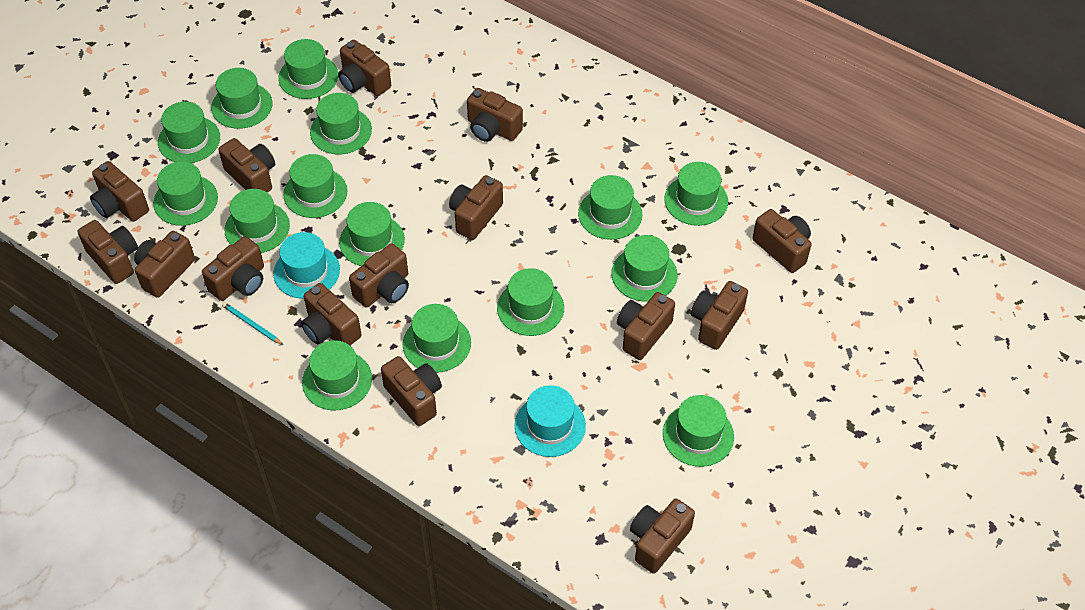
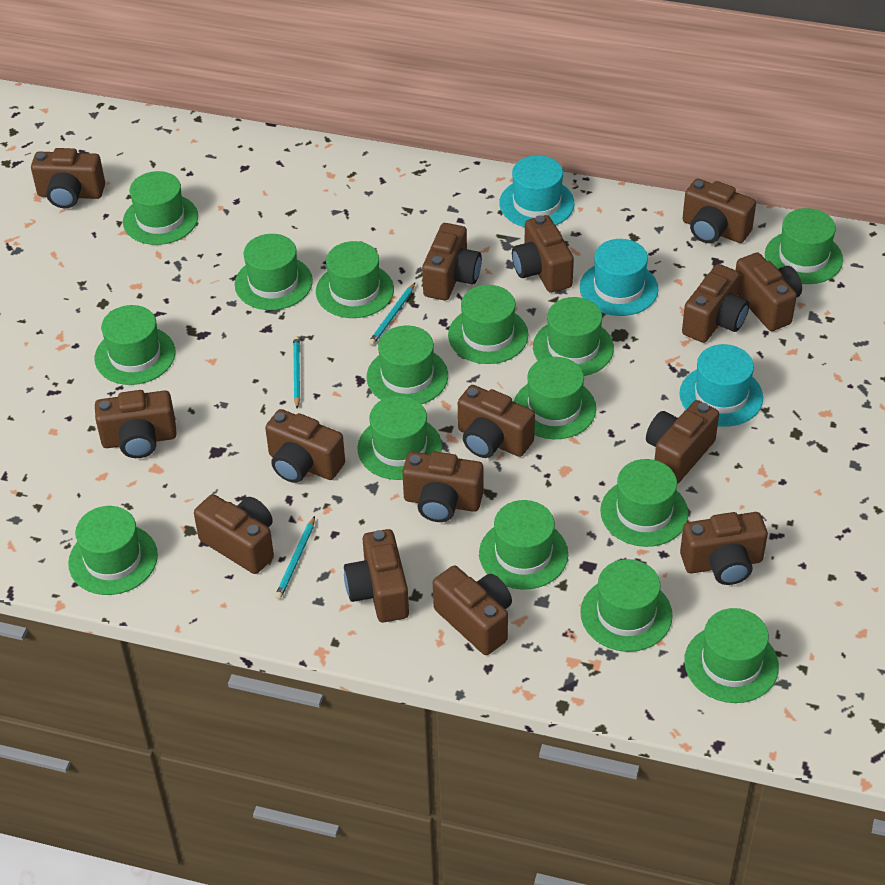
turquoise hat: 2 -> 3
turquoise pencil: 1 -> 3

